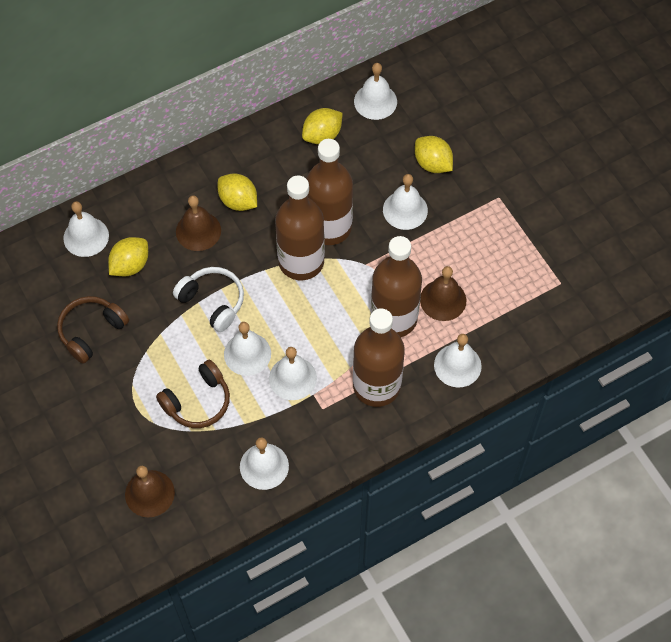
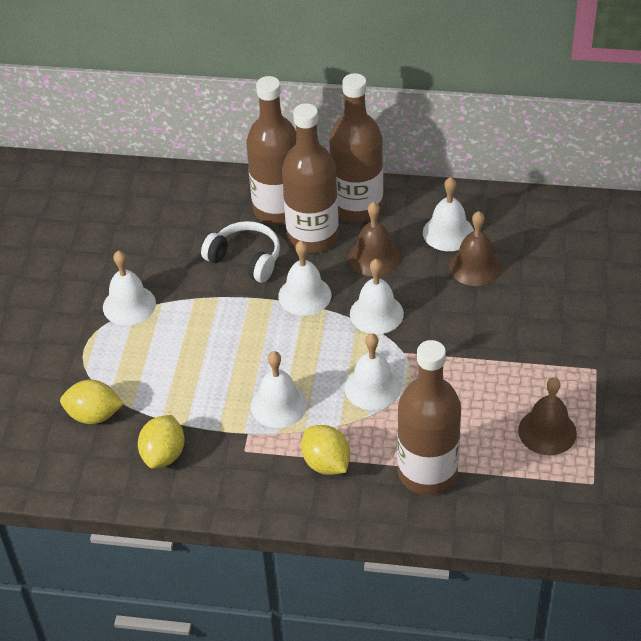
brown headphones: 2 -> 0
white bell: 7 -> 6
yellow lemon: 4 -> 3

